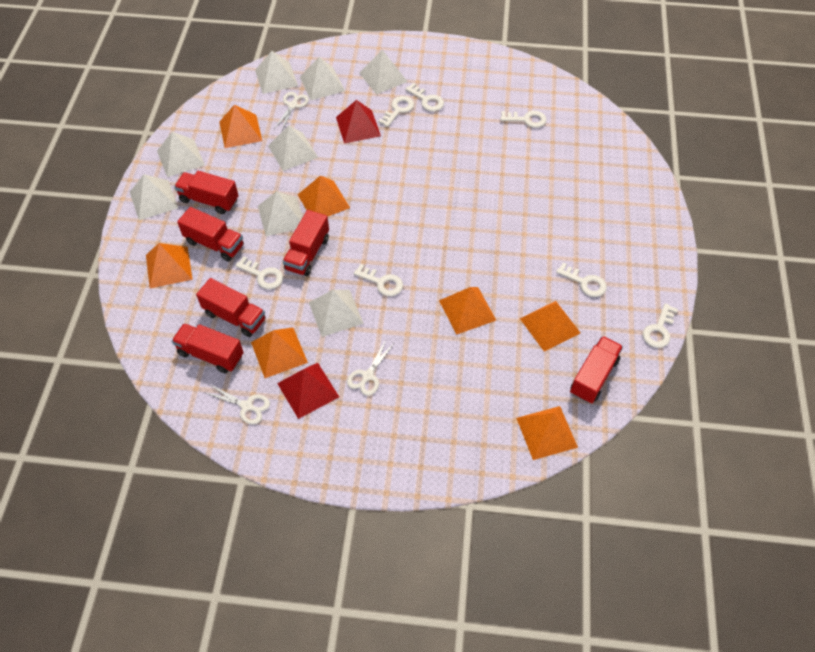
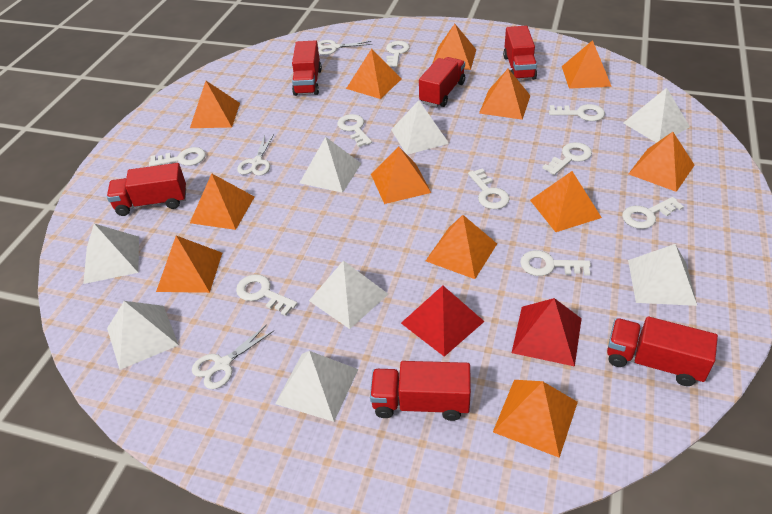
orange pyramid: 7 -> 12
white key: 7 -> 9

